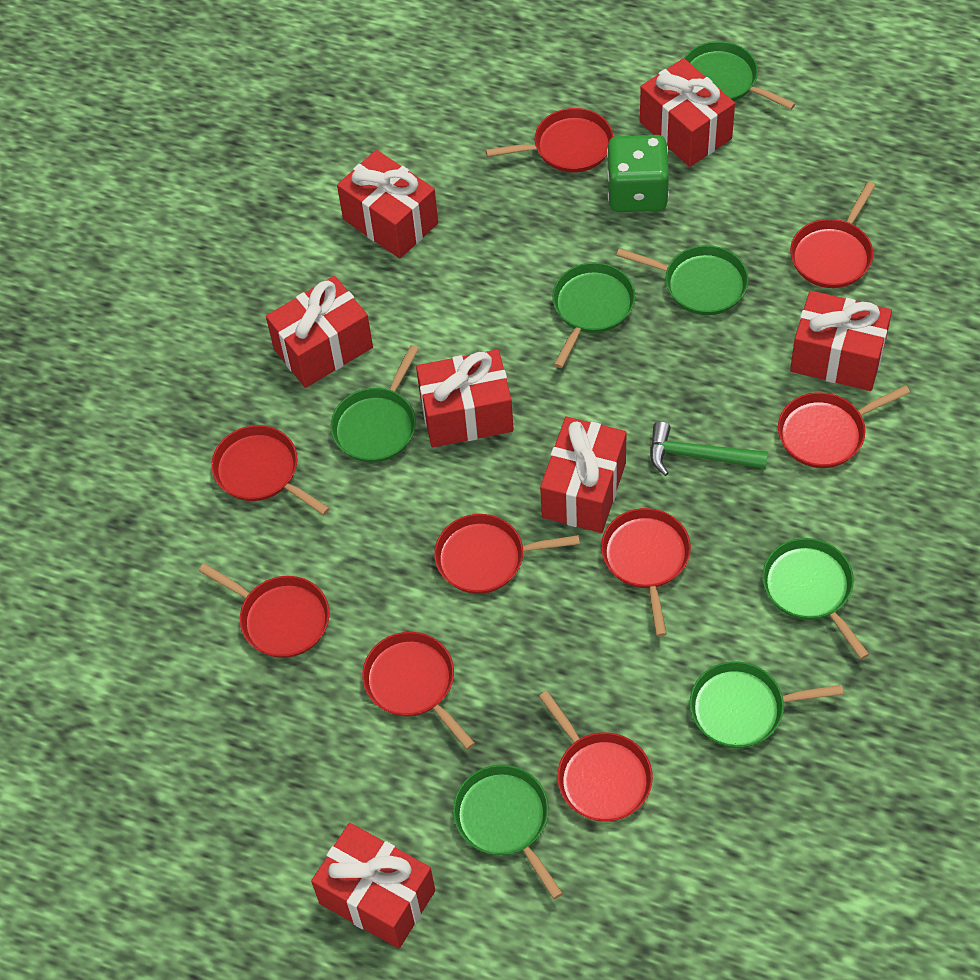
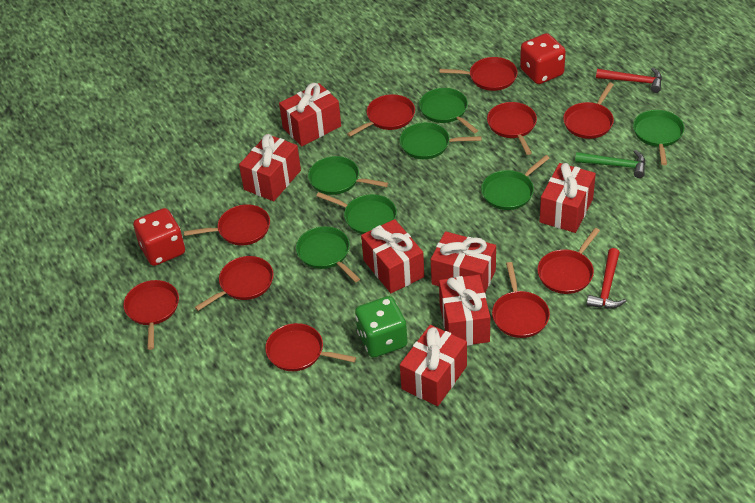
red dice: 0 -> 2
red hammer: 0 -> 2
red pan: 9 -> 10

